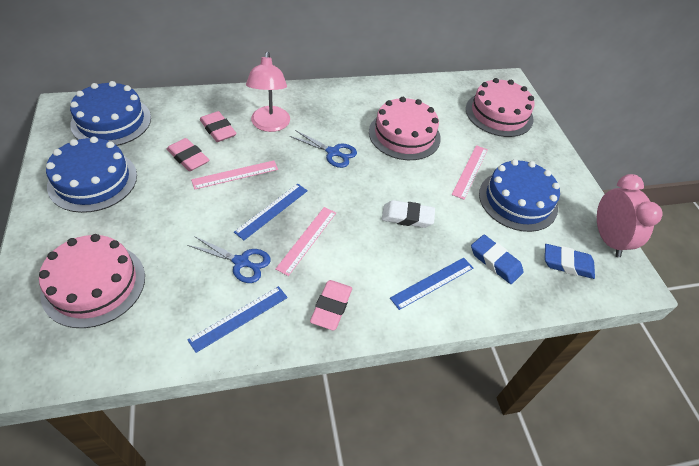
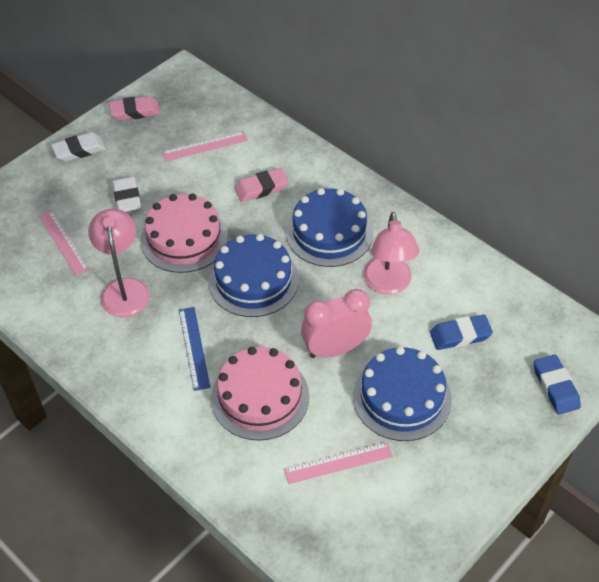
blue ruler: 3 -> 1
blue scissors: 2 -> 0
pink cake: 3 -> 2
pink eraser: 3 -> 2
pink lamp: 1 -> 2
white eraser: 1 -> 2

